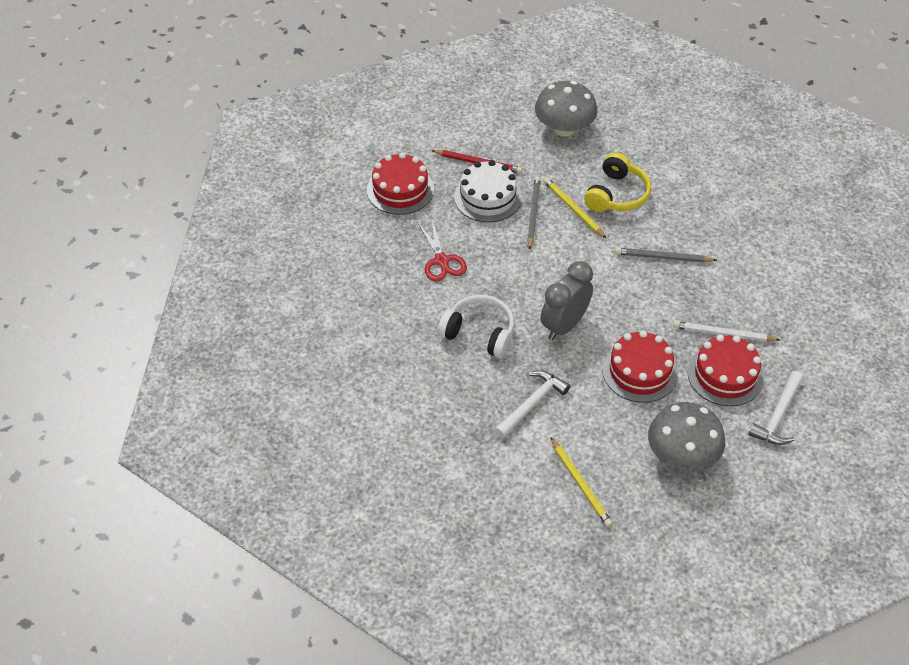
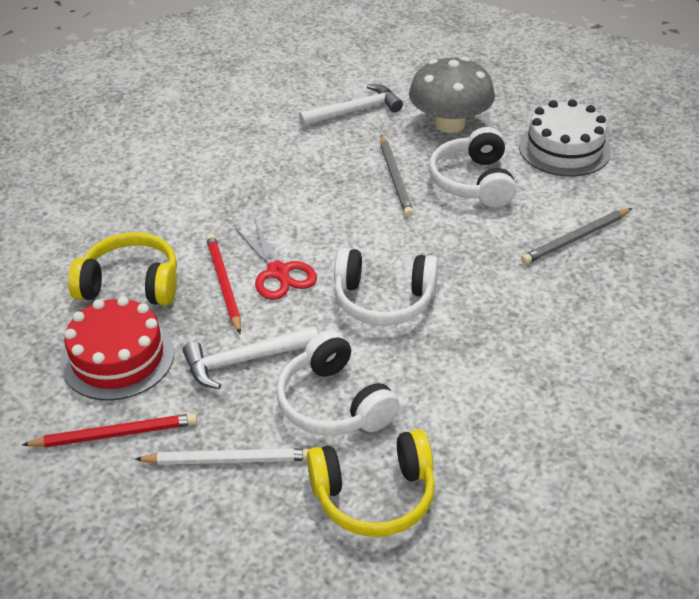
grey clock: 1 -> 0
grey mushroom: 2 -> 1
red cake: 3 -> 1
red pencil: 1 -> 2
white headphones: 1 -> 3
yellow headphones: 1 -> 2
yellow pencil: 2 -> 0

